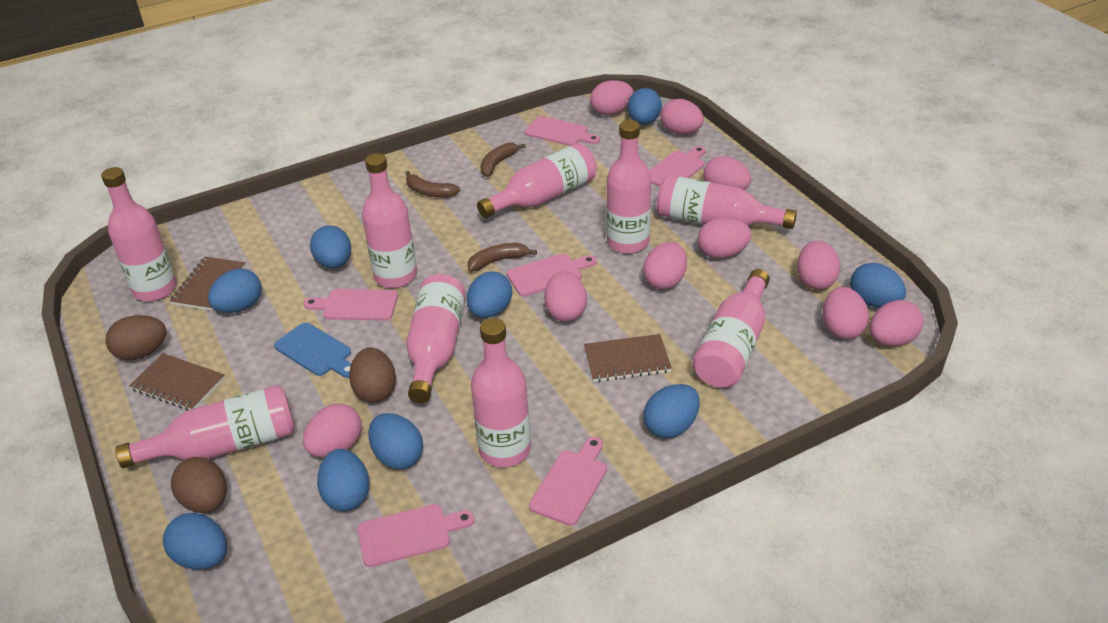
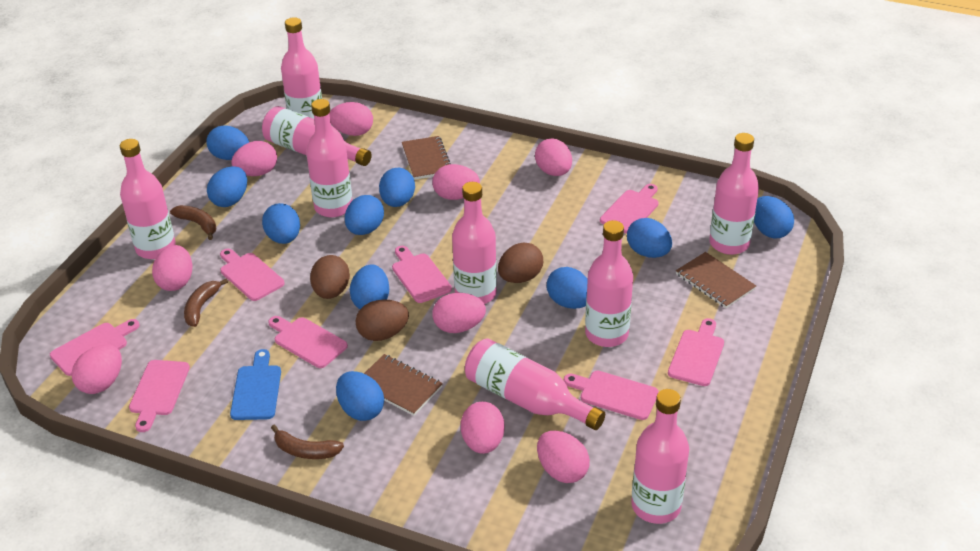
blue egg: 9 -> 10
pink cutting board: 6 -> 8
pink egg: 10 -> 9

